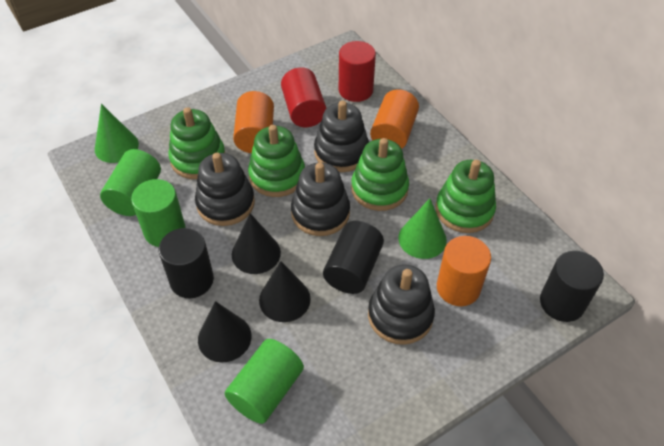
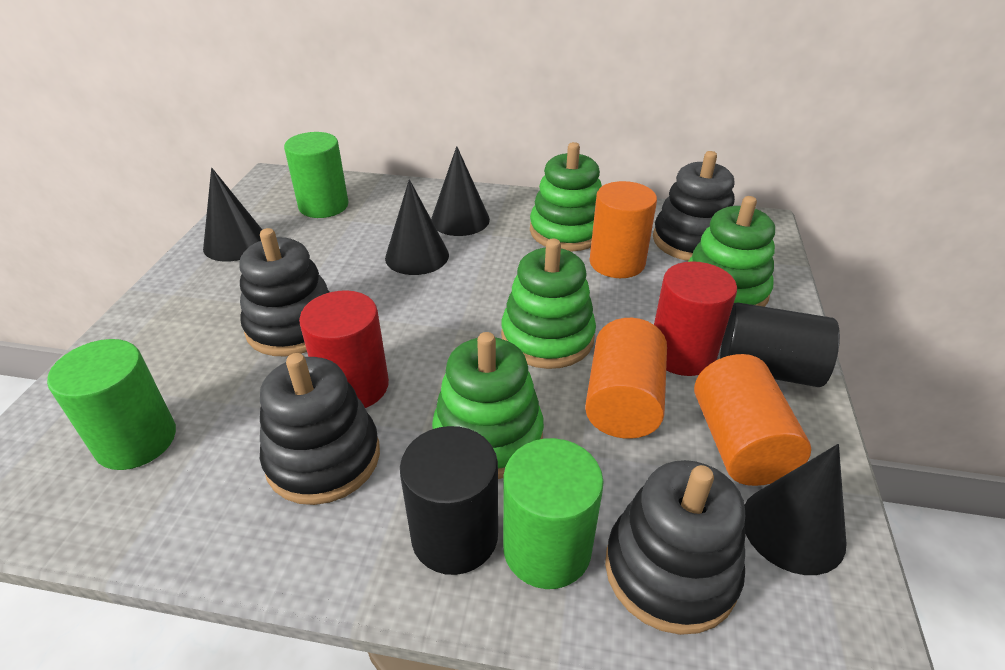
black cone: 3 -> 4
black cylinder: 3 -> 2
green cone: 2 -> 0

